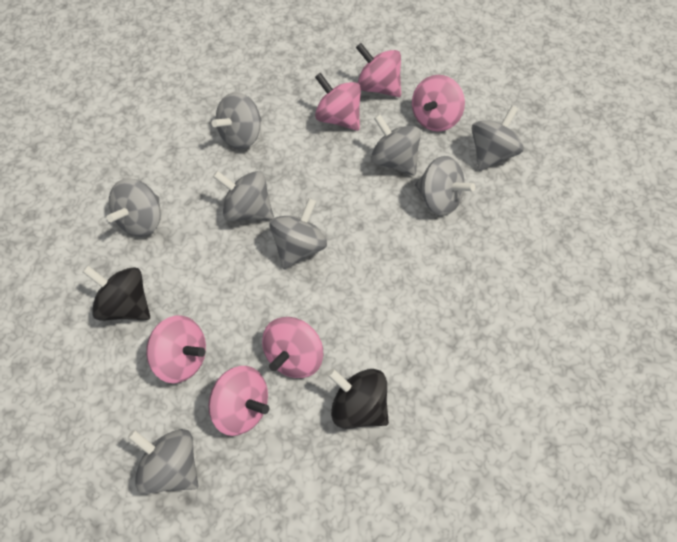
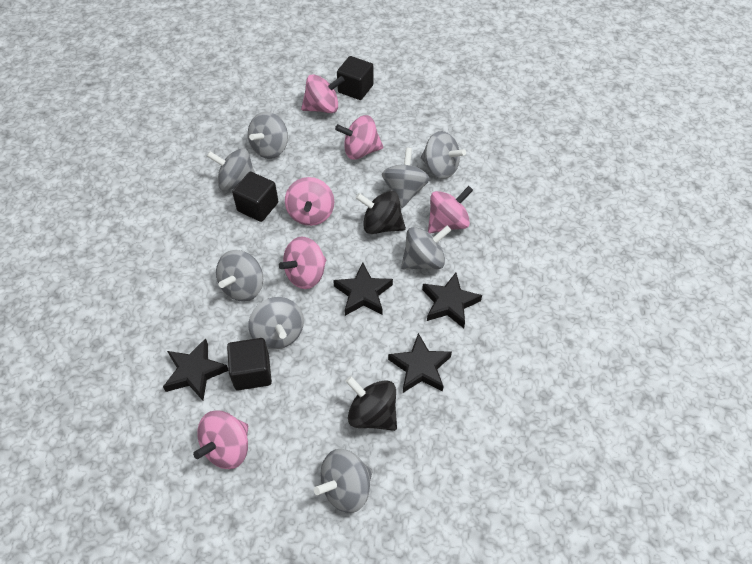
black cube: 0 -> 3
black star: 0 -> 4

